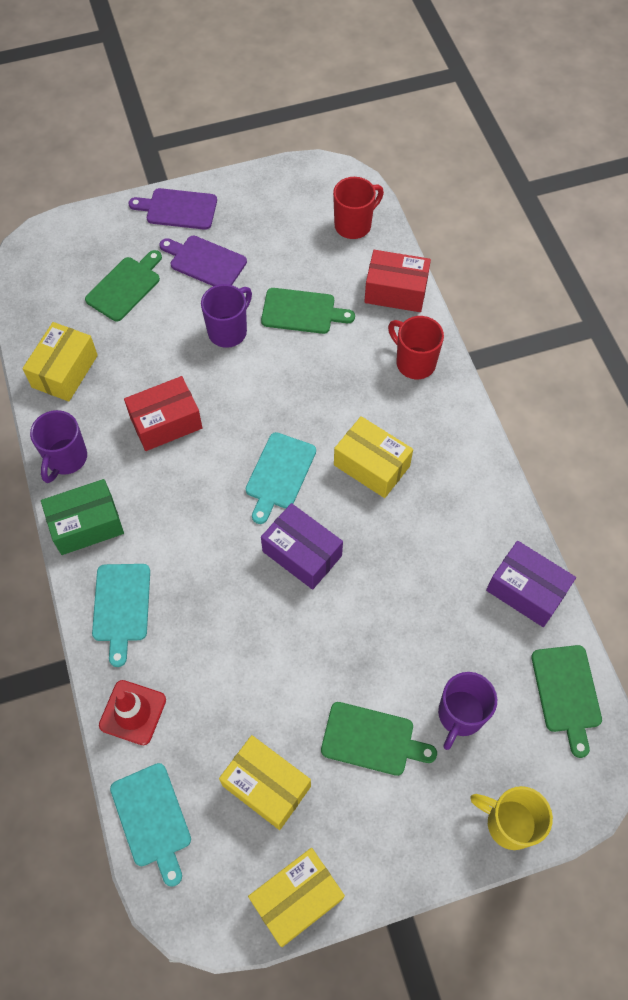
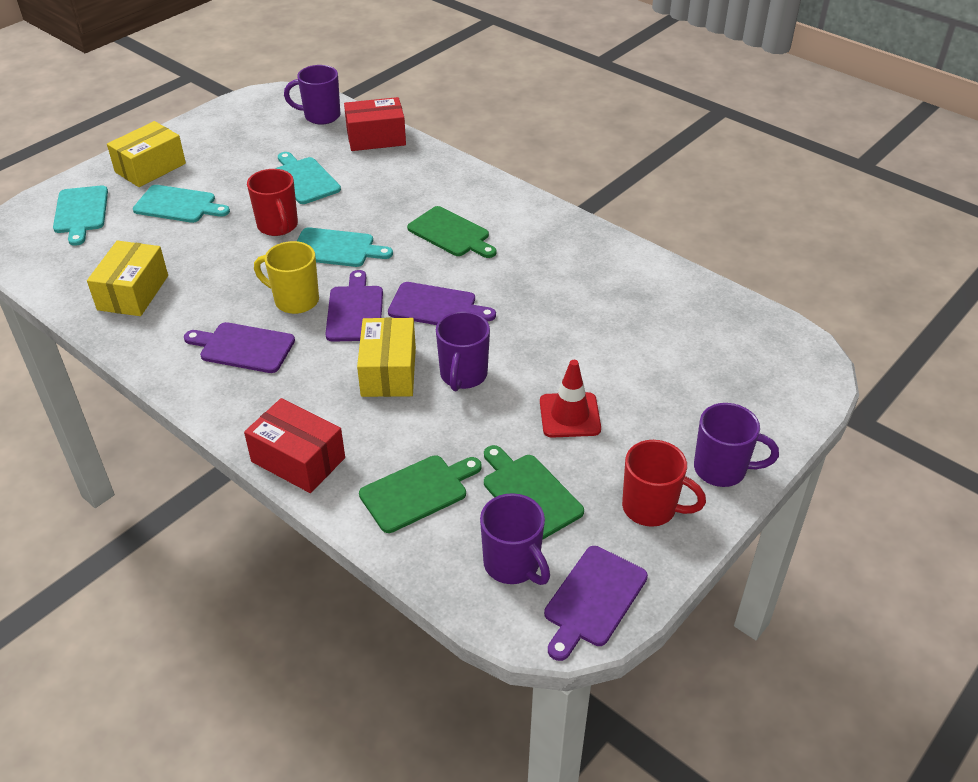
green box: 1 -> 0
green cutting board: 4 -> 3
purple box: 2 -> 0
purple cutting board: 2 -> 4
purple mug: 3 -> 4
turquoise cutting board: 3 -> 4
yellow box: 4 -> 3

